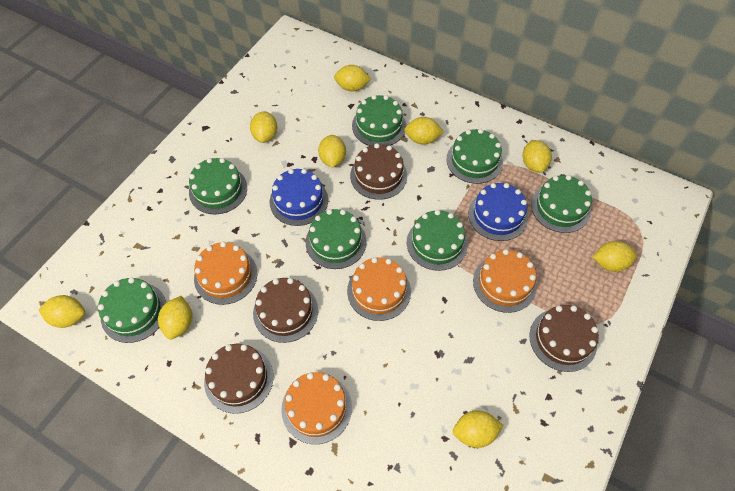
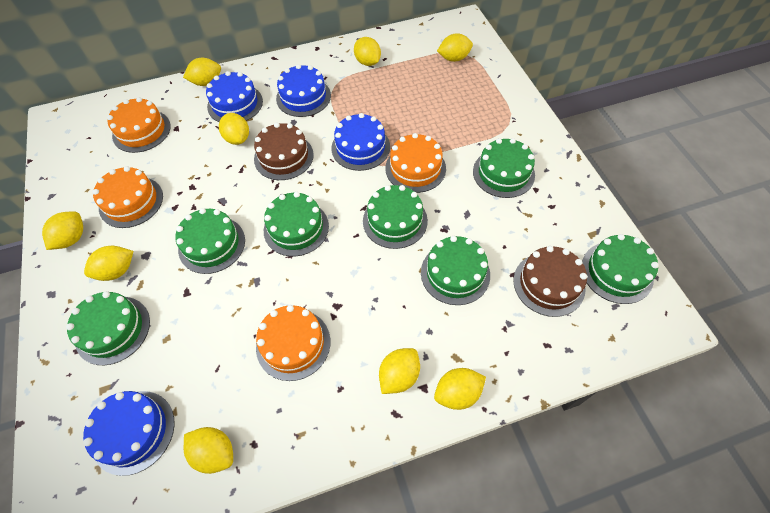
blue cake: 2 -> 4
brown cake: 4 -> 2

